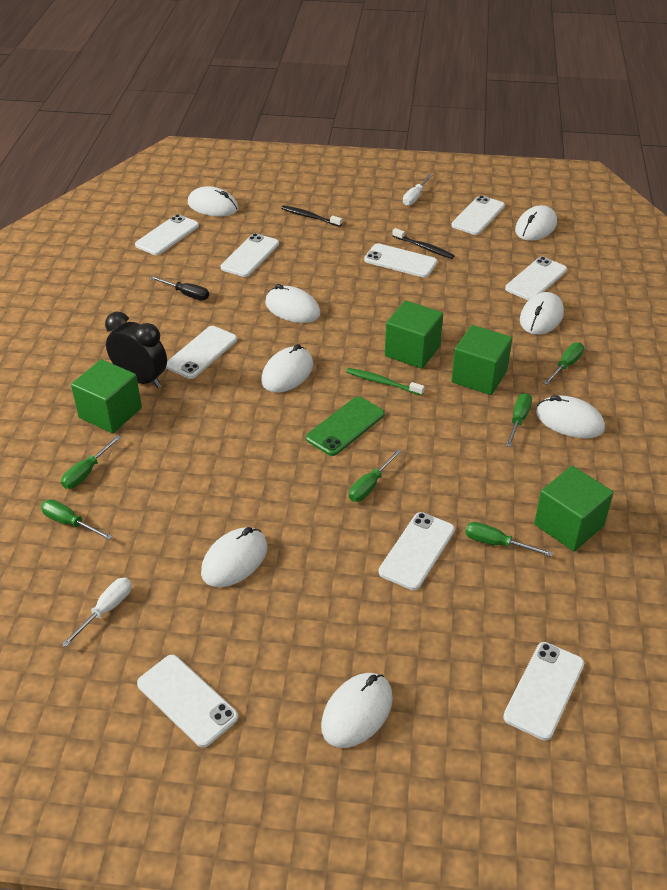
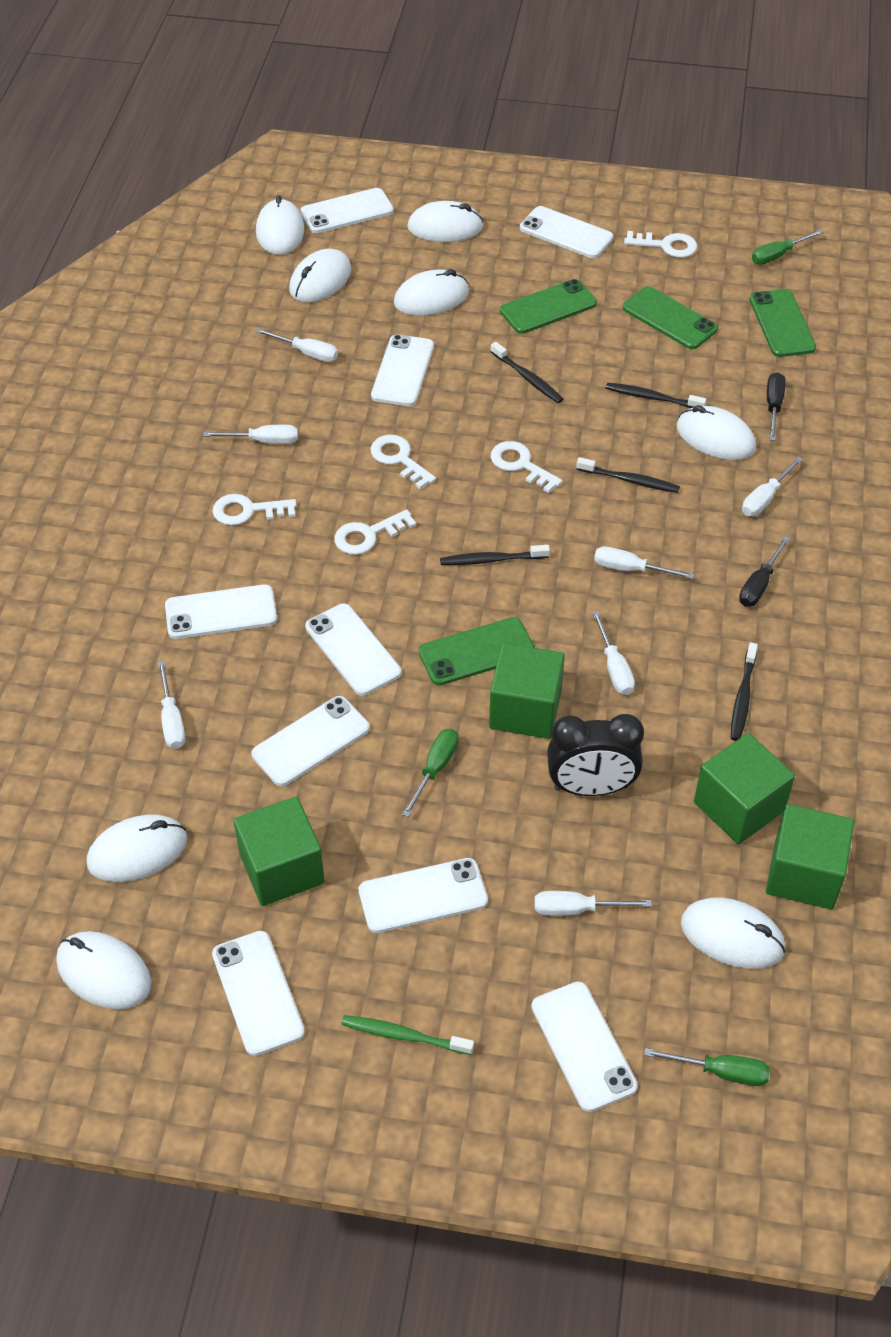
black screwdriver: 1 -> 2
black toothbrush: 2 -> 5
green phone: 1 -> 4
green screwdriver: 6 -> 3
white key: 0 -> 5
white screwdriver: 2 -> 7

